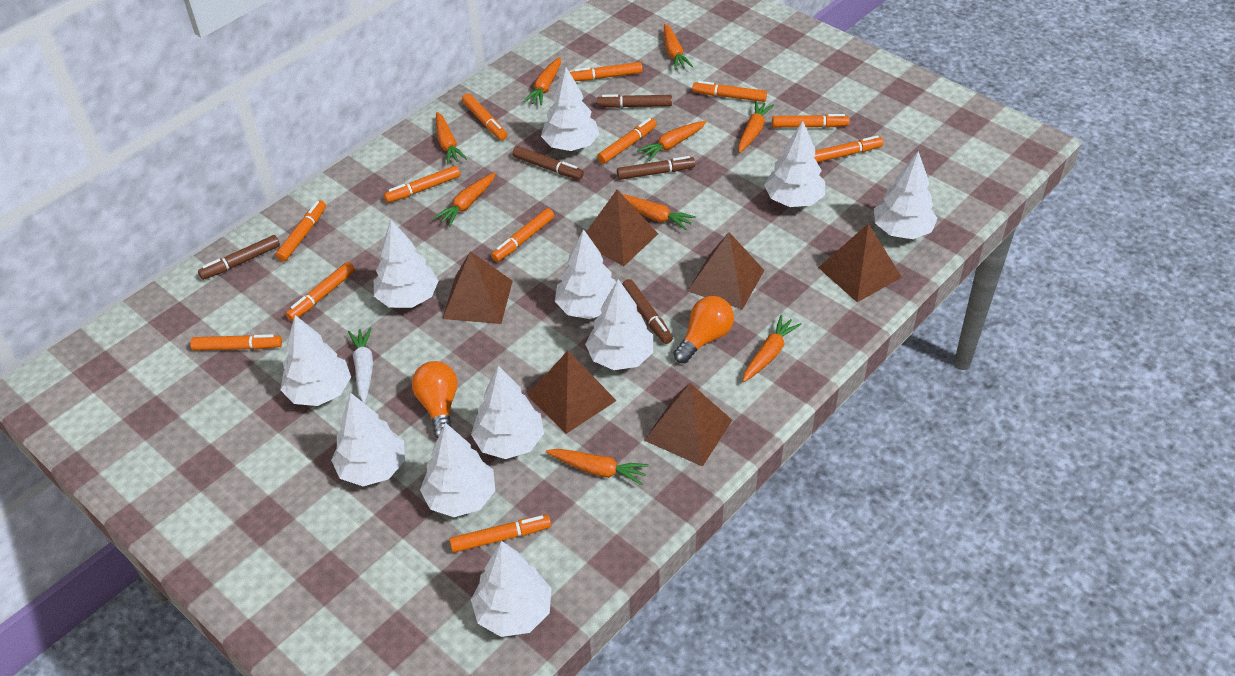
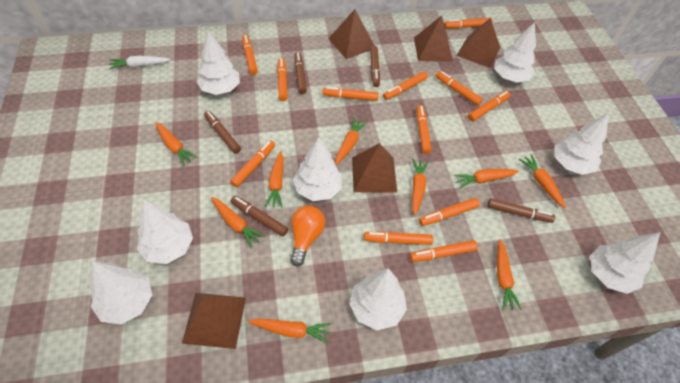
brown pyramid: 6 -> 5
orange light bulb: 2 -> 1
white tree: 11 -> 8

